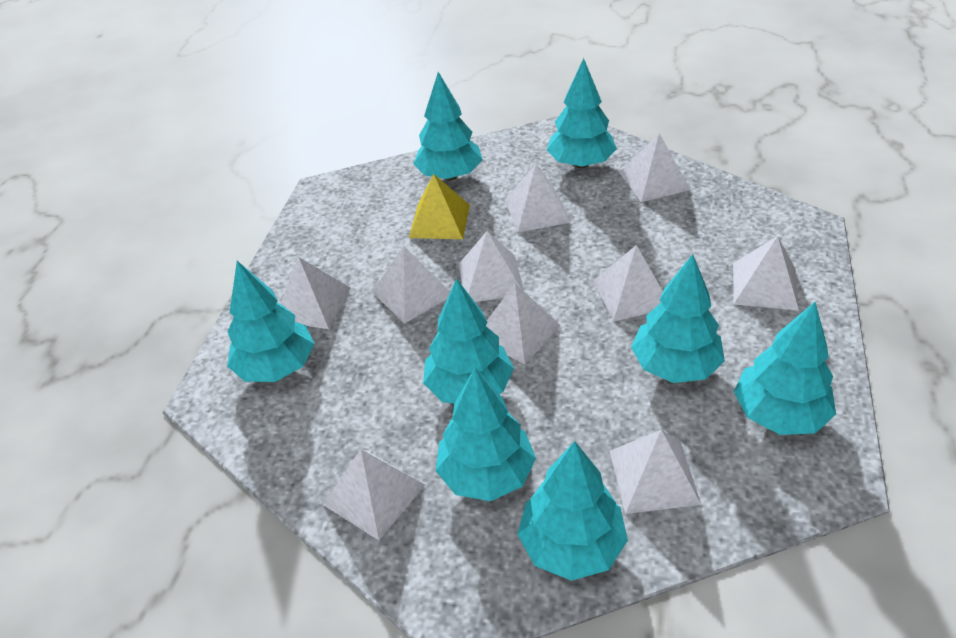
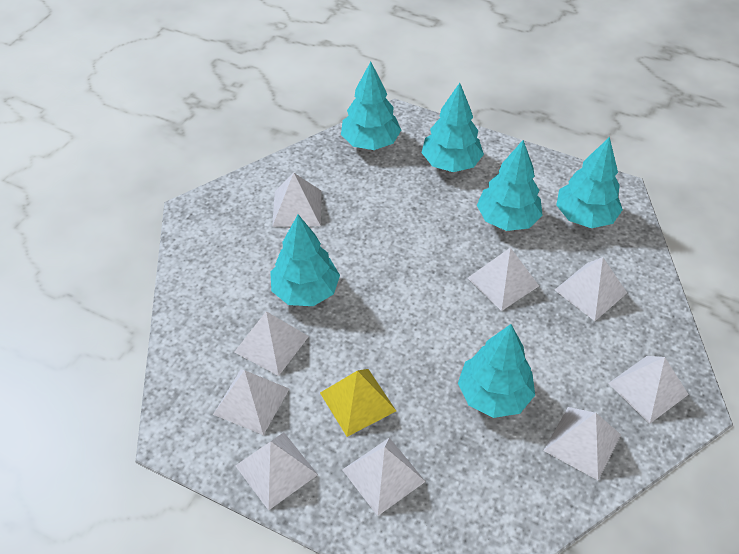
turquoise tree: 8 -> 6
white pyramid: 10 -> 9

